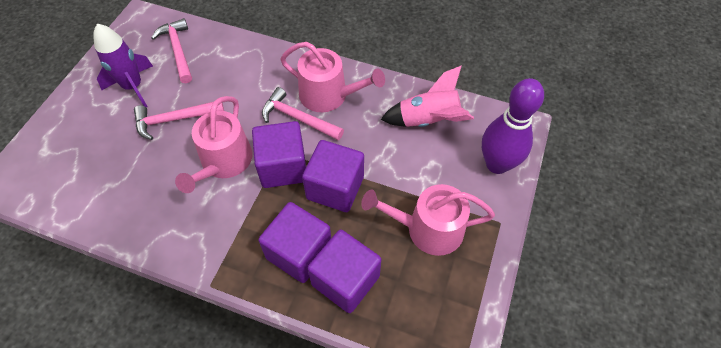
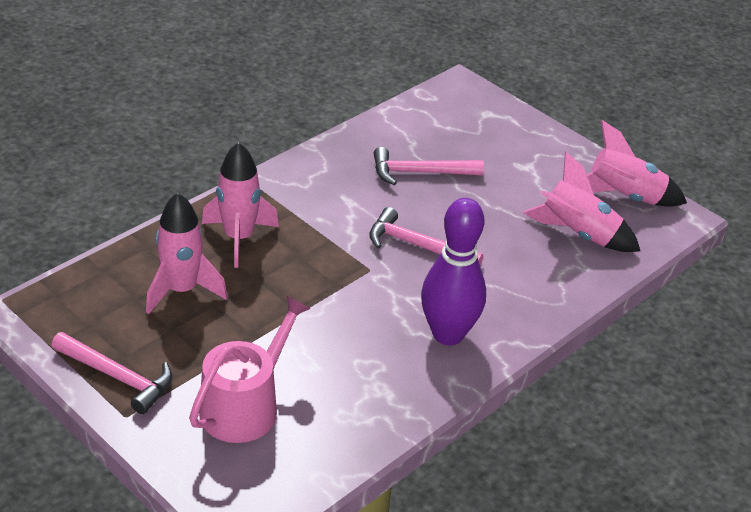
pink rocket: 1 -> 4
pink watering can: 3 -> 1
purple cube: 4 -> 0
purple rocket: 1 -> 0

